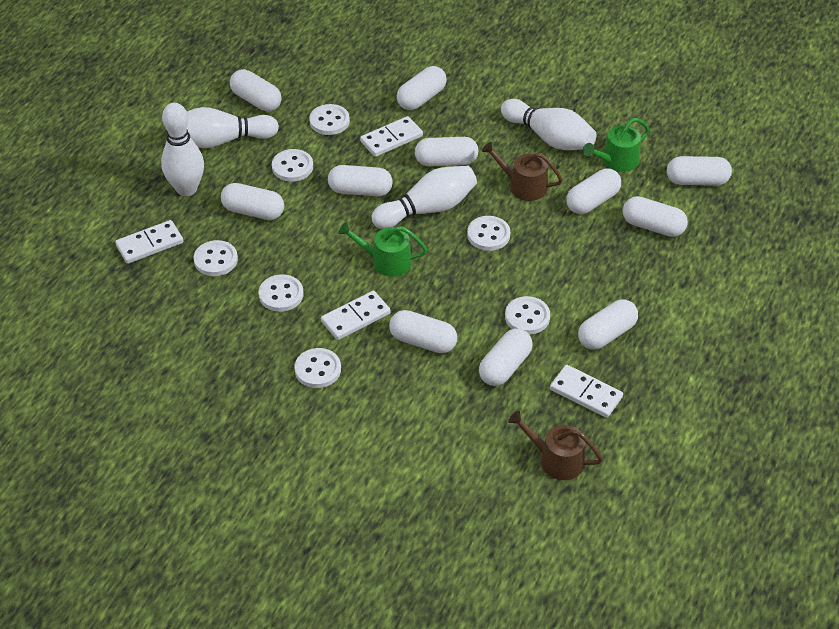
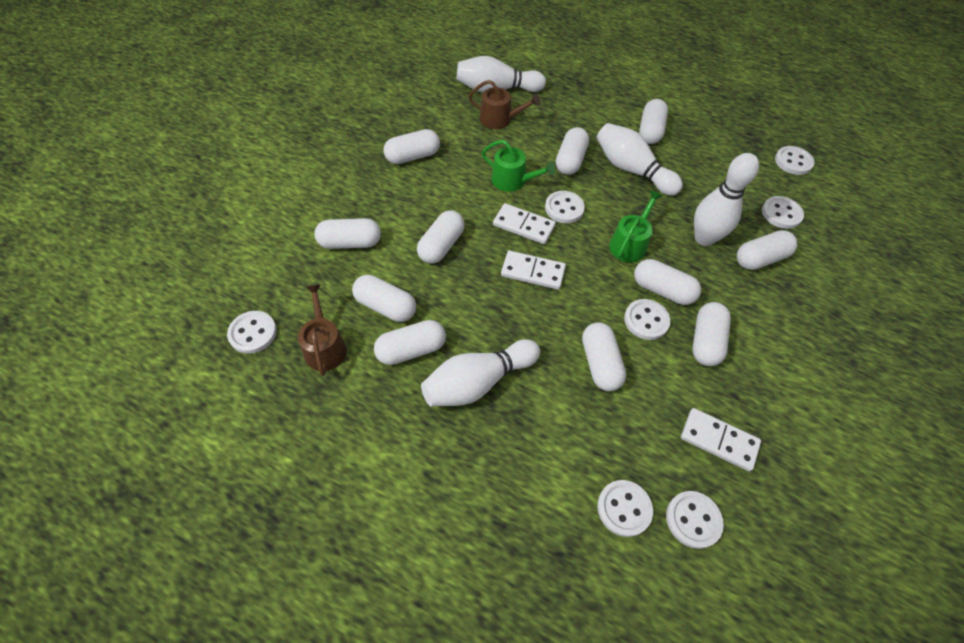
white domino: 4 -> 3

